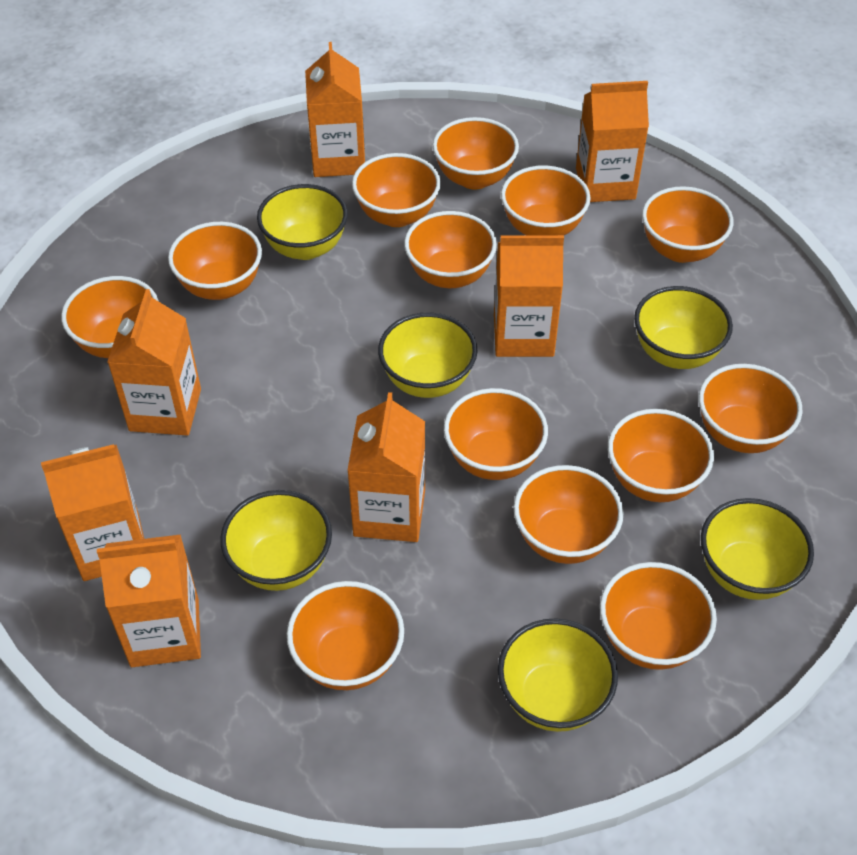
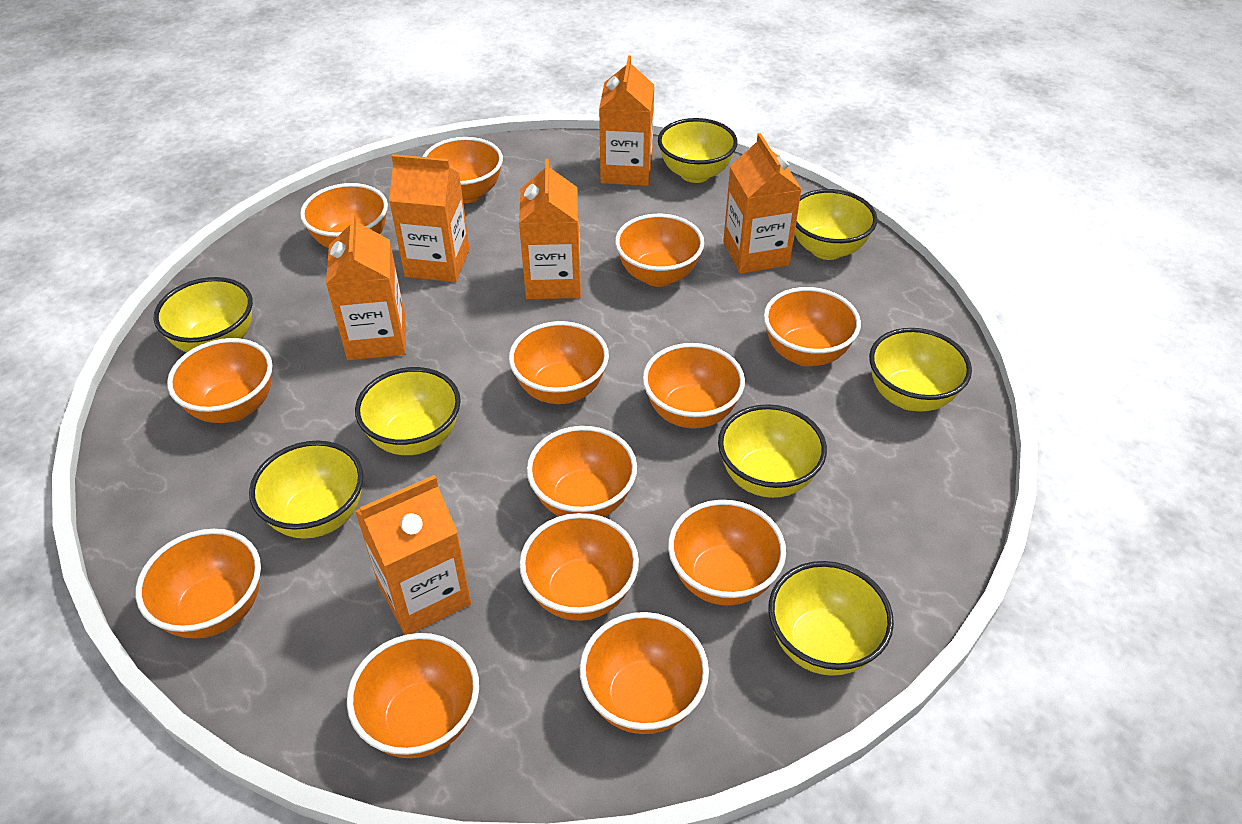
orange carton: 7 -> 6
yellow bowl: 6 -> 8

